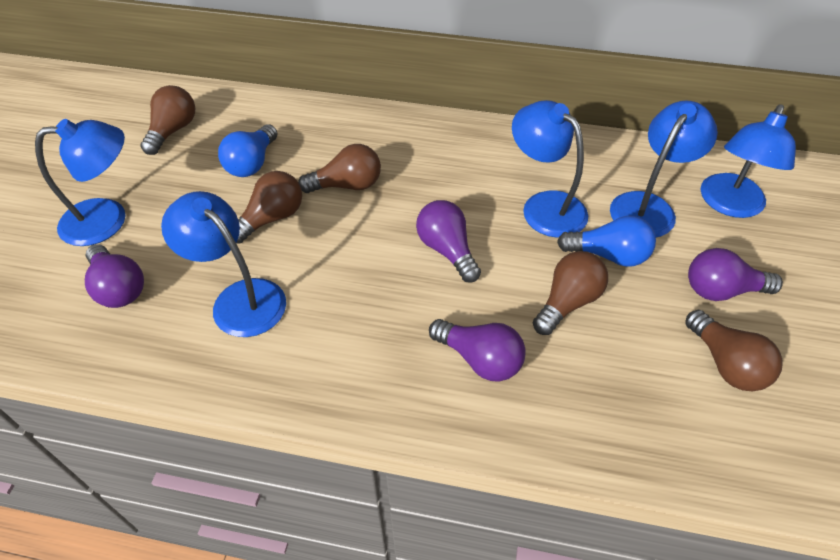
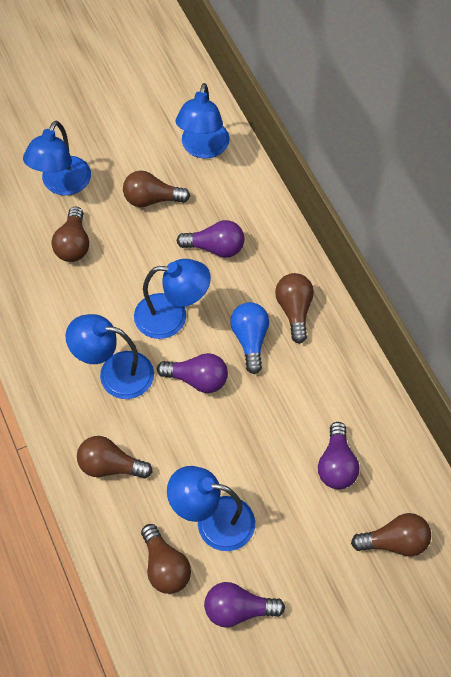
blue light bulb: 2 -> 1
brown light bulb: 5 -> 6

